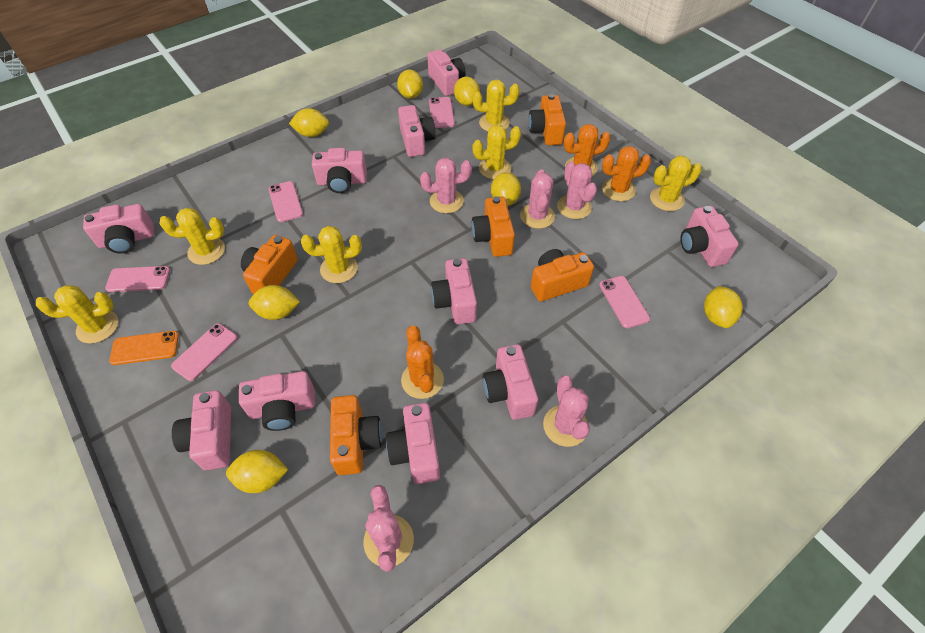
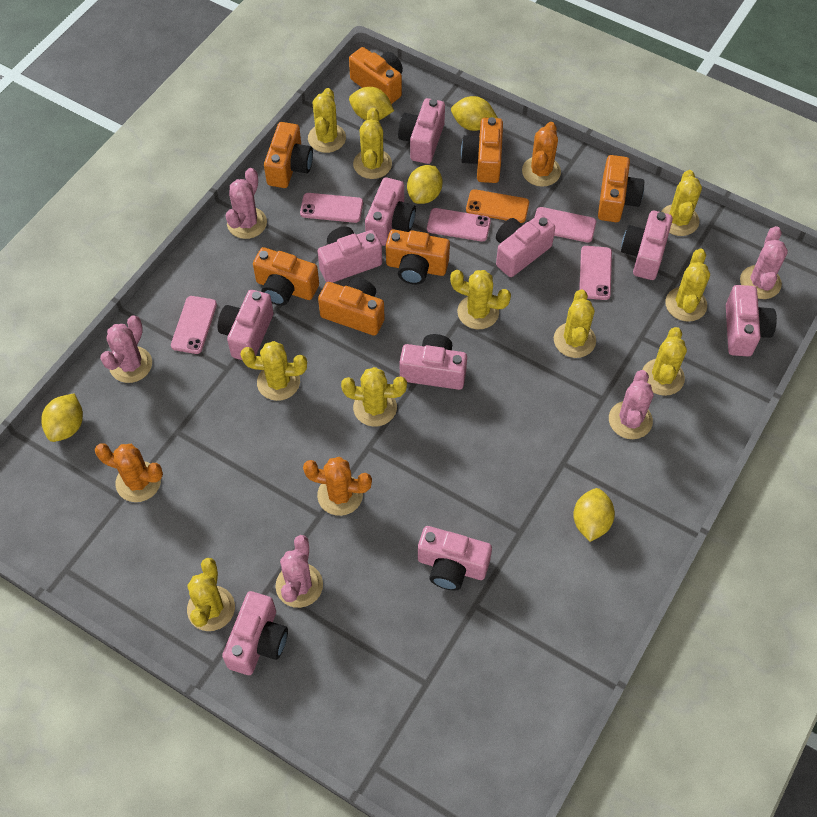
orange camera: 5 -> 7
yellow cactus: 6 -> 10
yellow lemon: 7 -> 5

